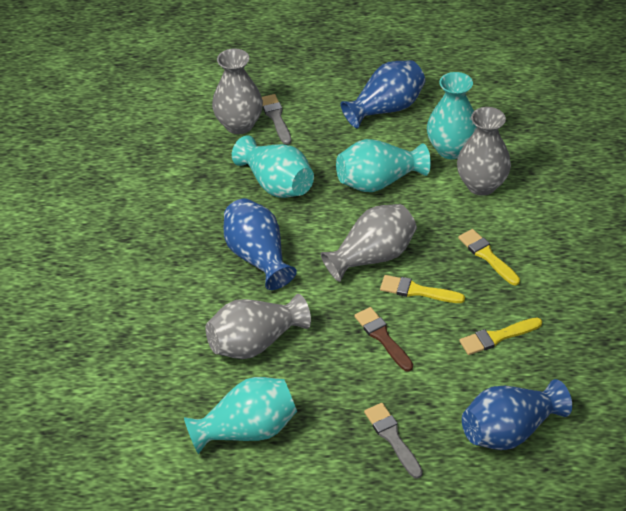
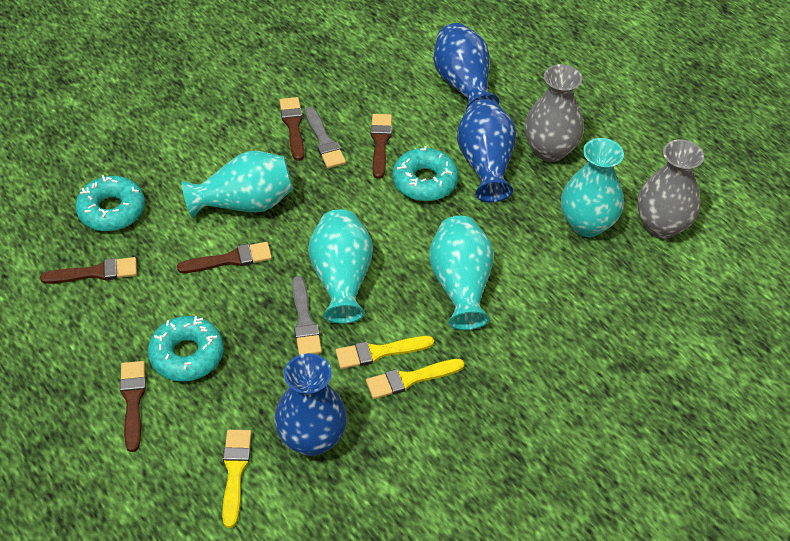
brown brush: 1 -> 5
grey vase: 4 -> 2
turquoise donut: 0 -> 3

